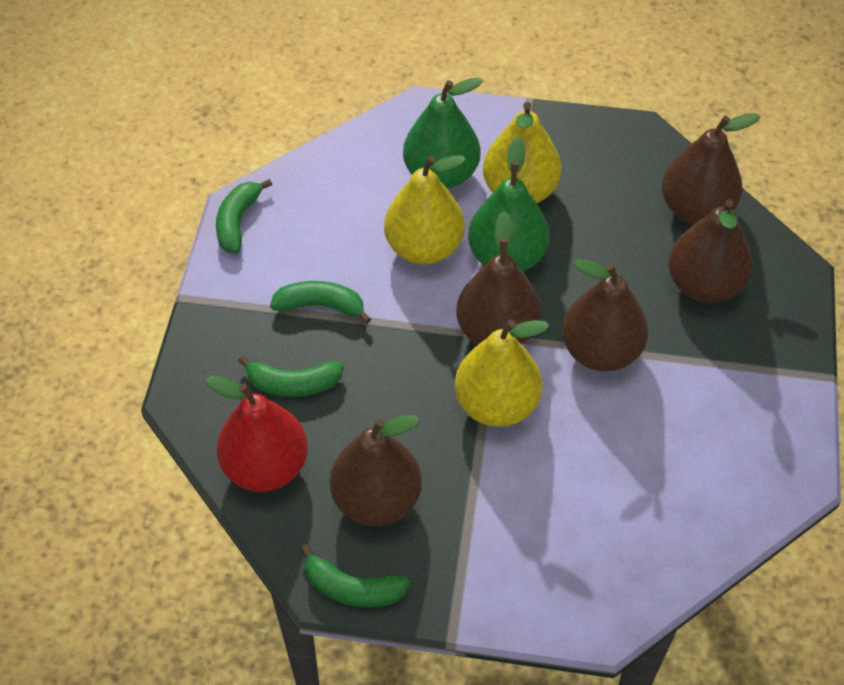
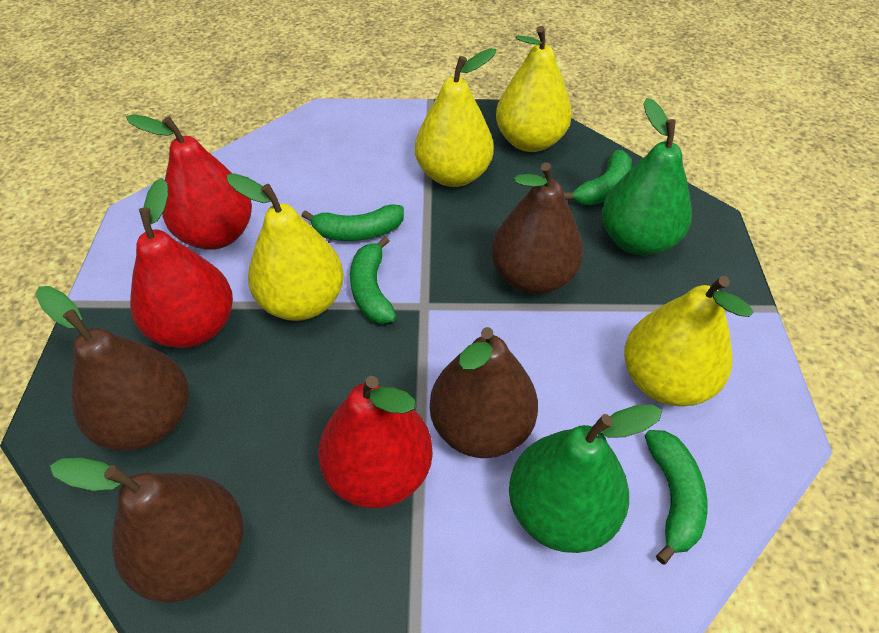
brown pear: 5 -> 4
red pear: 1 -> 3
yellow pear: 3 -> 4

